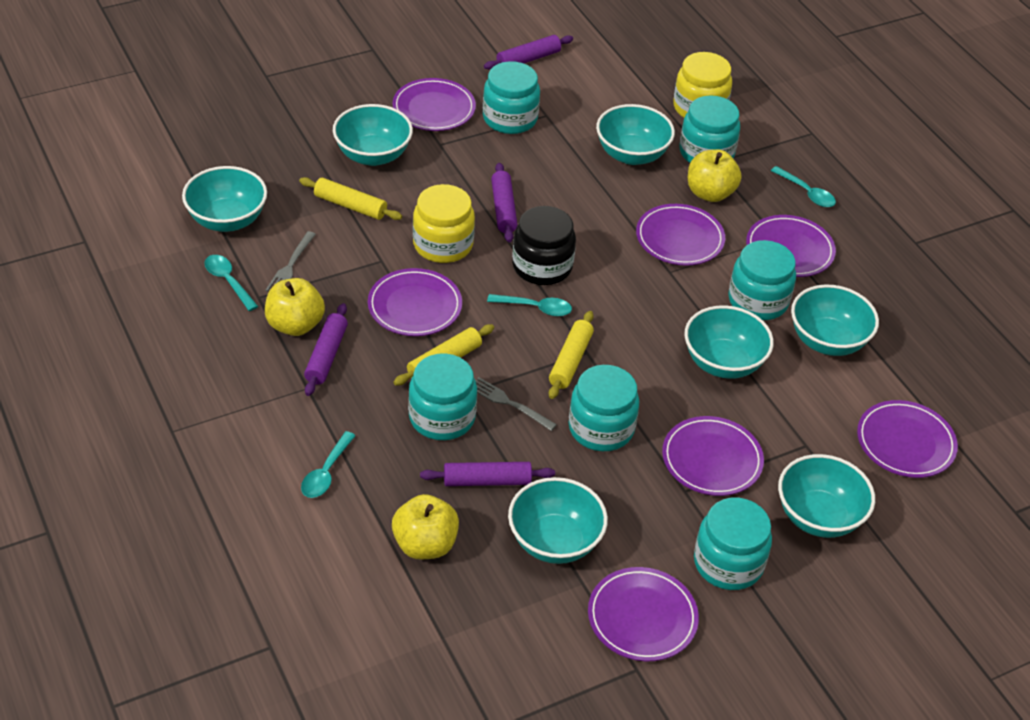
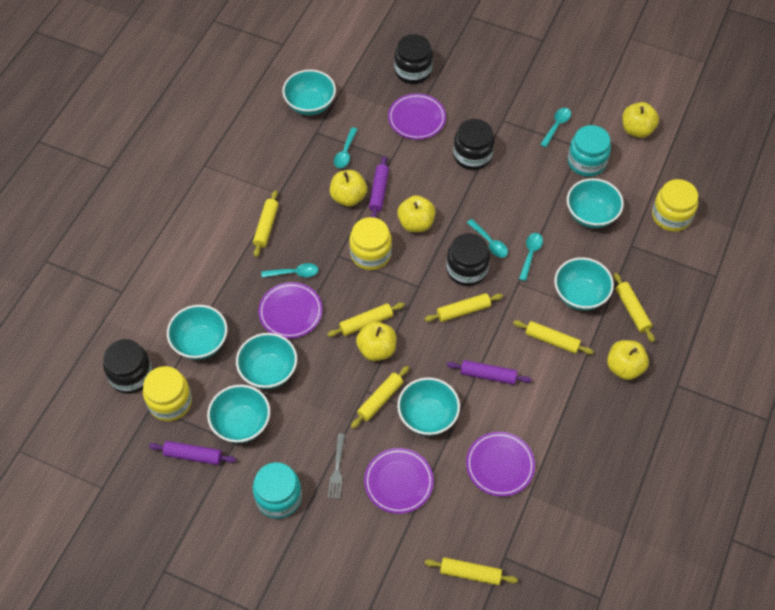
black jar: 1 -> 4
grey fork: 2 -> 1
purple plate: 7 -> 4
purple rolling pin: 4 -> 3
turquoise jar: 6 -> 2
turquoise spoon: 4 -> 5
yellow apple: 3 -> 5
yellow jar: 2 -> 3
yellow rolling pin: 3 -> 7

